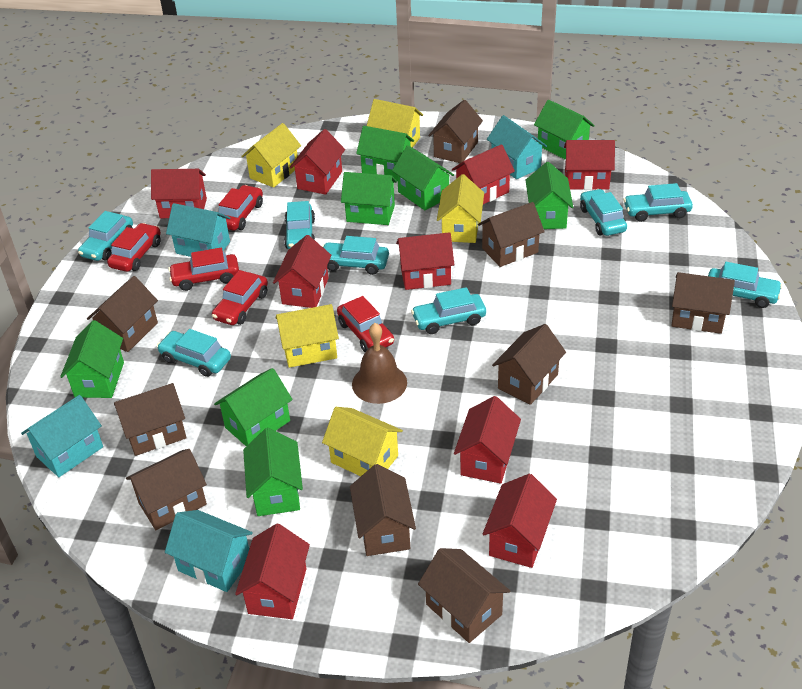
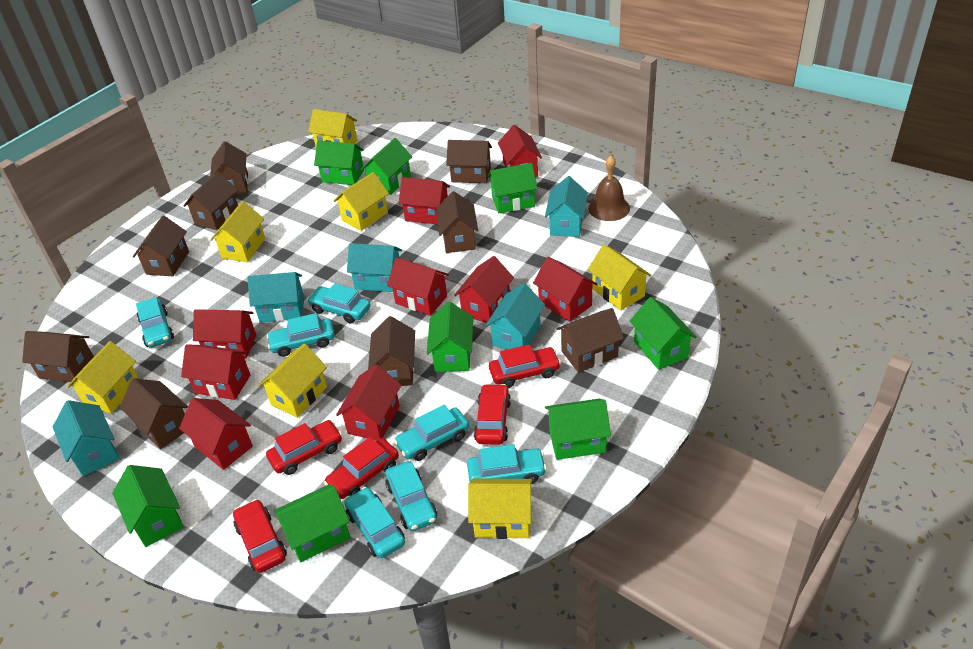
turquoise car: 8 -> 7
turquoise house: 4 -> 5
yellow house: 5 -> 7

